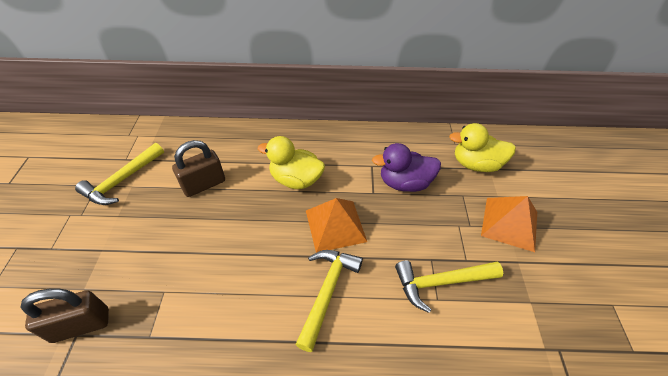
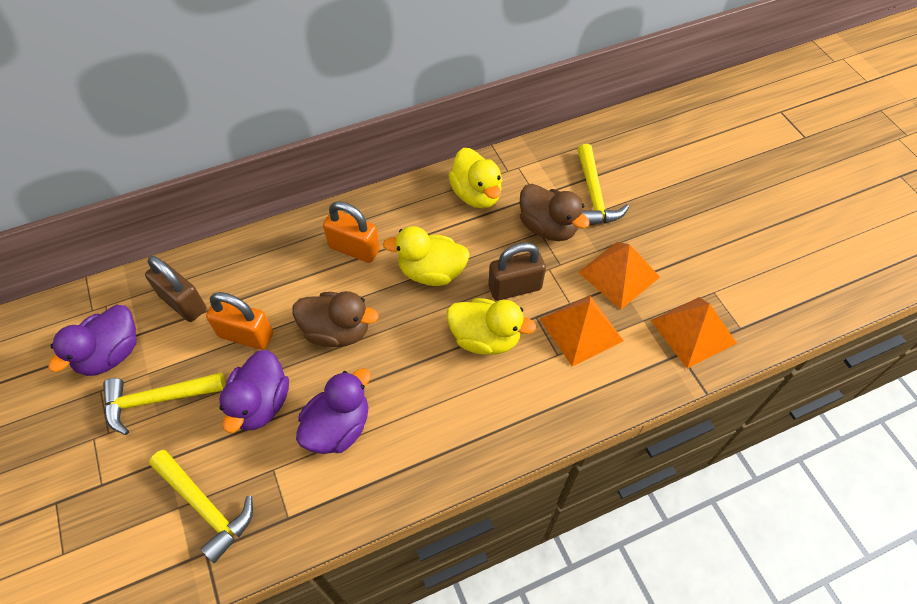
brown duck: 0 -> 2
orange padlock: 0 -> 2
orange pyramid: 2 -> 3
purple duck: 1 -> 3
yellow duck: 2 -> 3

